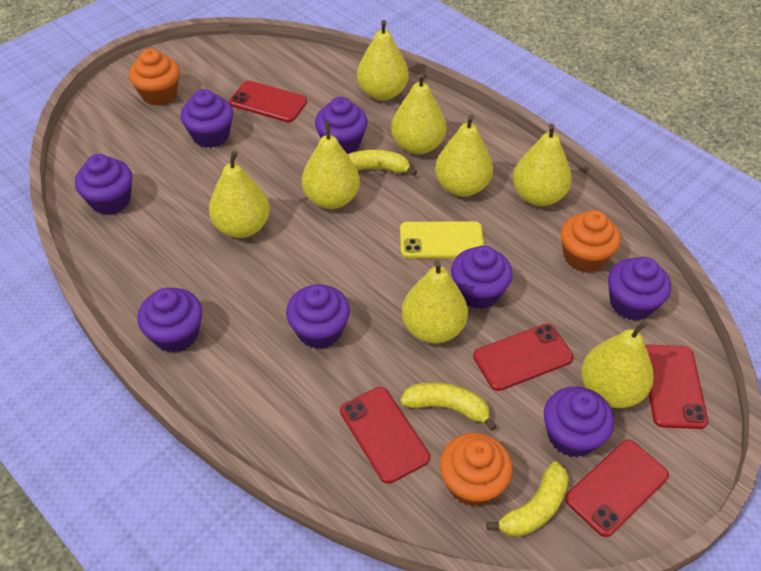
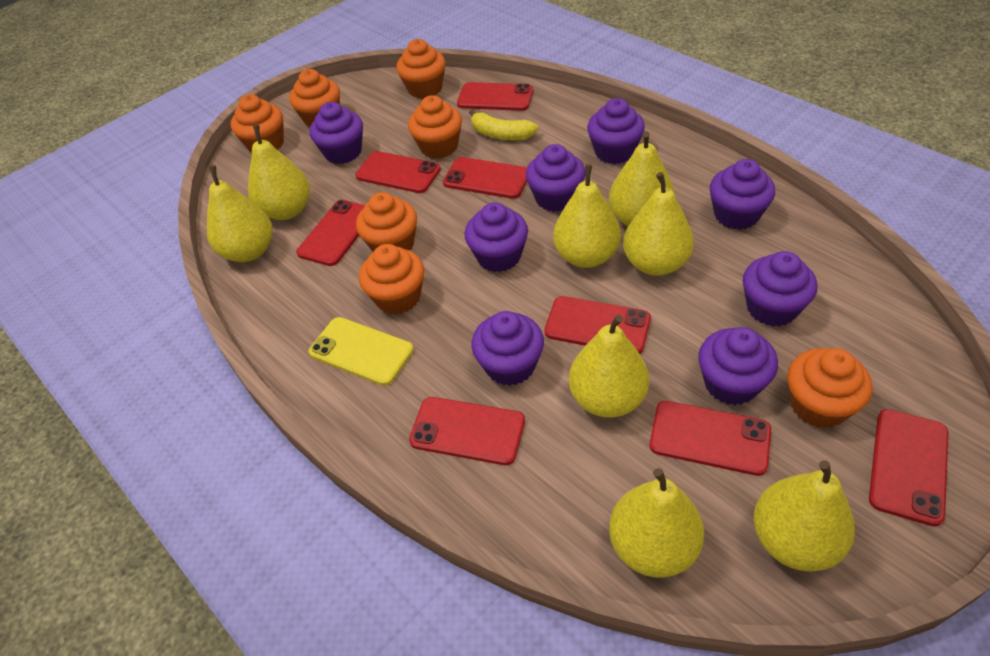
orange cupcake: 3 -> 7
red phone: 5 -> 8
yellow banana: 3 -> 1

